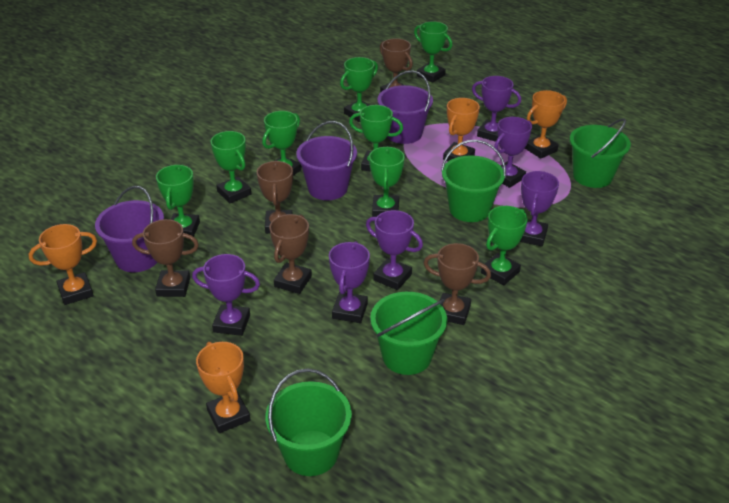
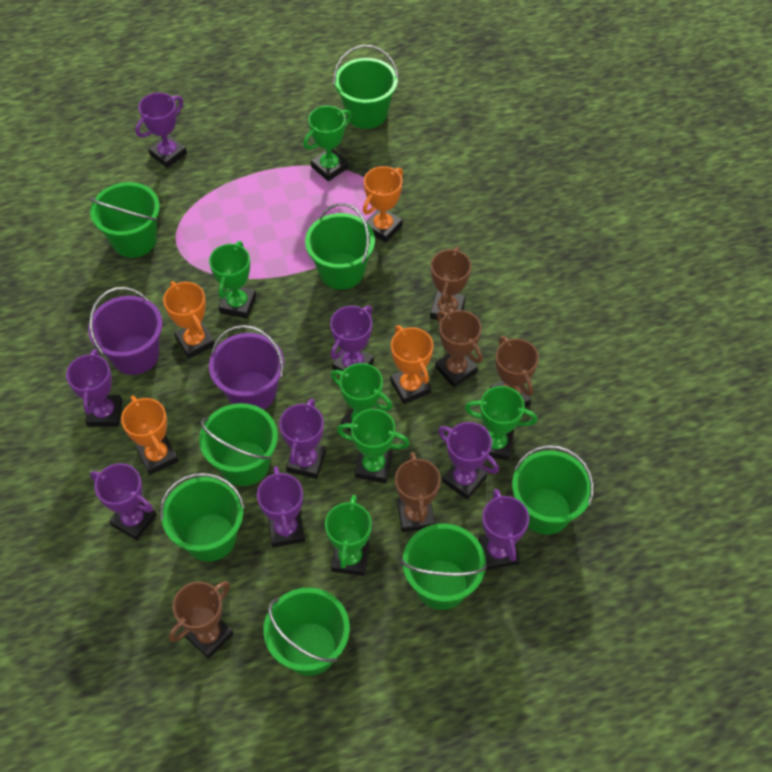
green bucket: 4 -> 8
green trophy: 8 -> 6
purple bucket: 3 -> 2
purple trophy: 6 -> 8

